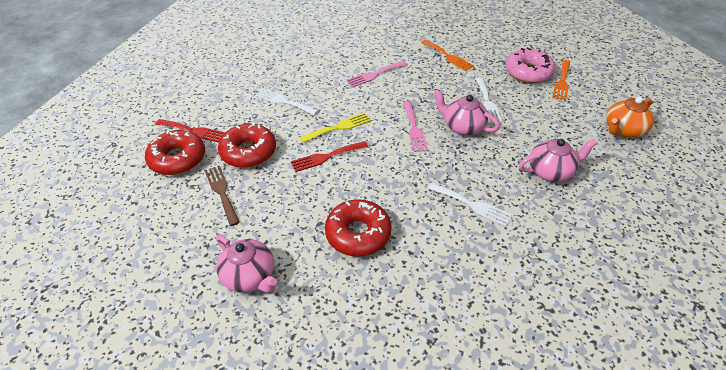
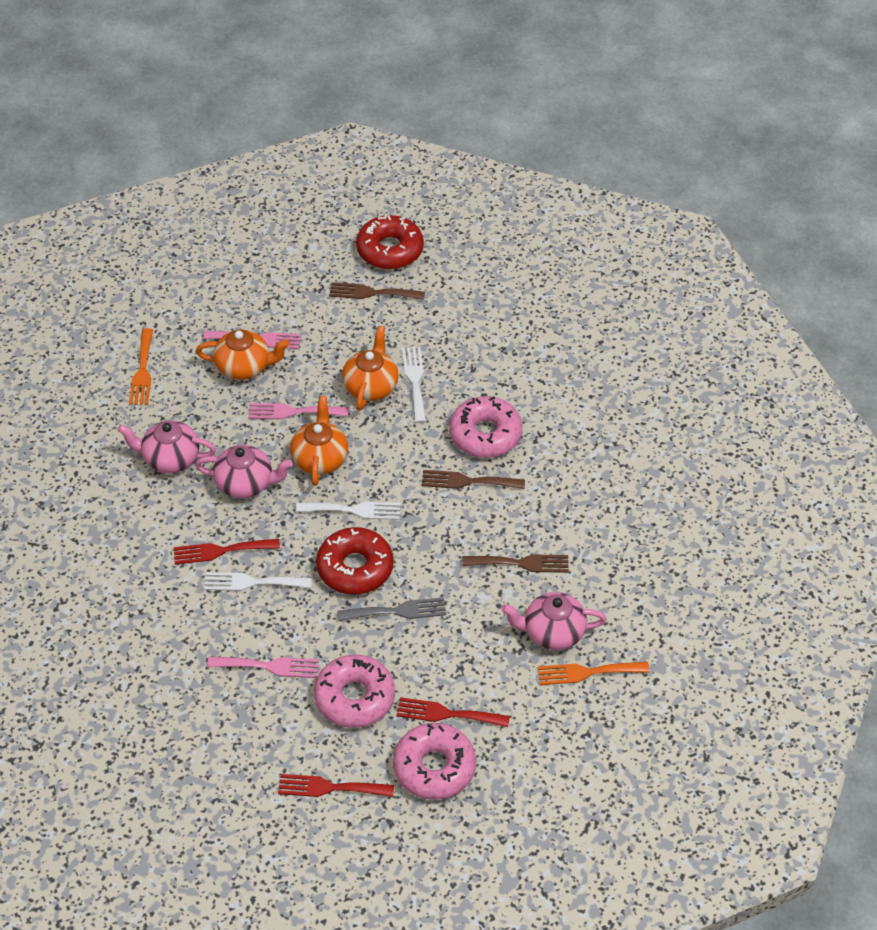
brown fork: 1 -> 3
grey fork: 0 -> 1
orange teapot: 1 -> 3
pink donut: 1 -> 3
pink fork: 2 -> 3
red donut: 3 -> 2
red fork: 2 -> 3
yellow fork: 1 -> 0

